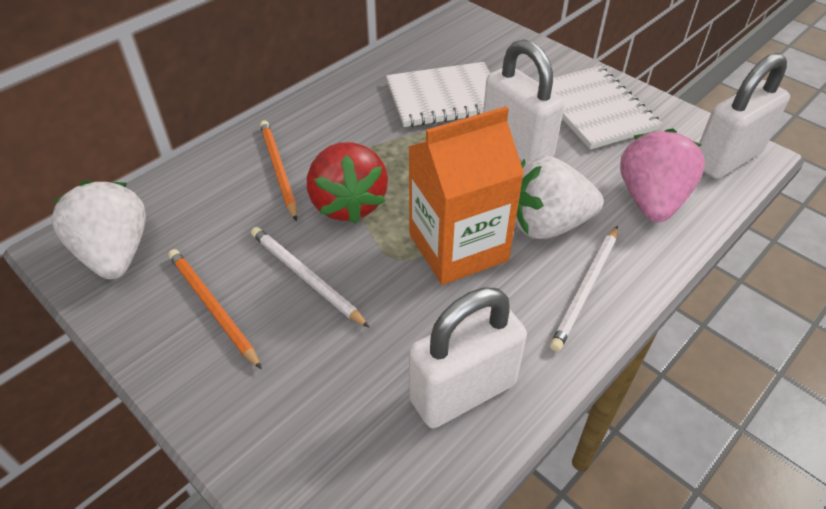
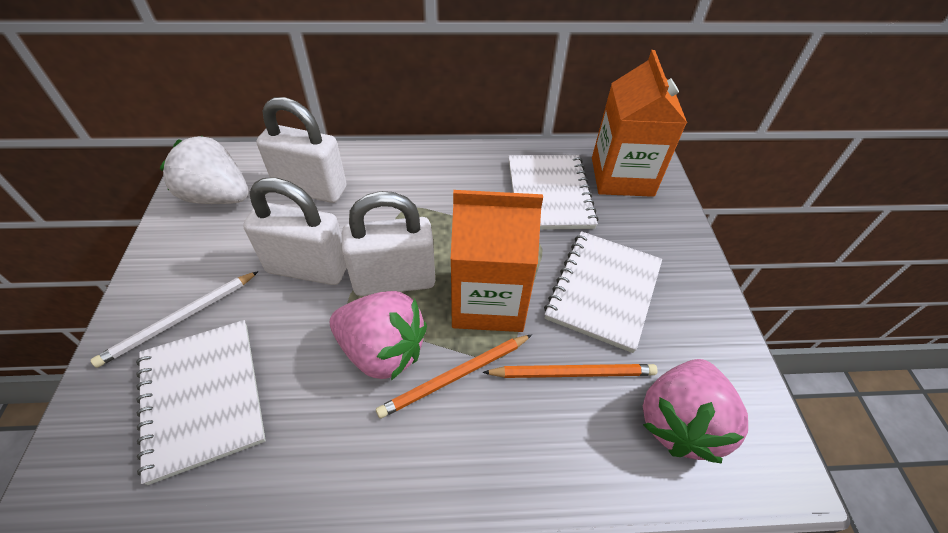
orange carton: 1 -> 2
pink strawberry: 1 -> 2
red strawberry: 1 -> 0
white notebook: 2 -> 3
white pencil: 2 -> 1
white strawberry: 2 -> 1

